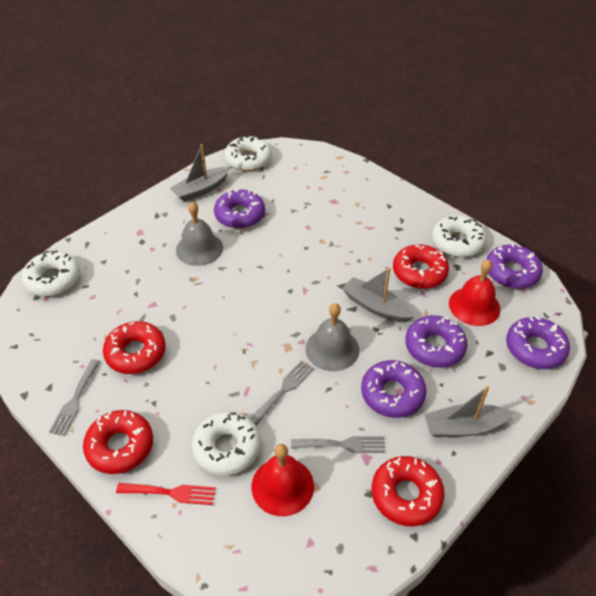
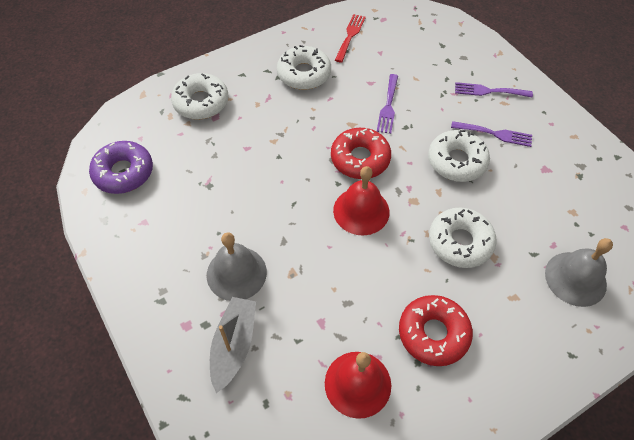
grey boat: 3 -> 1
grey fork: 3 -> 0
purple donut: 5 -> 1
purple fork: 0 -> 3
red donut: 4 -> 2

